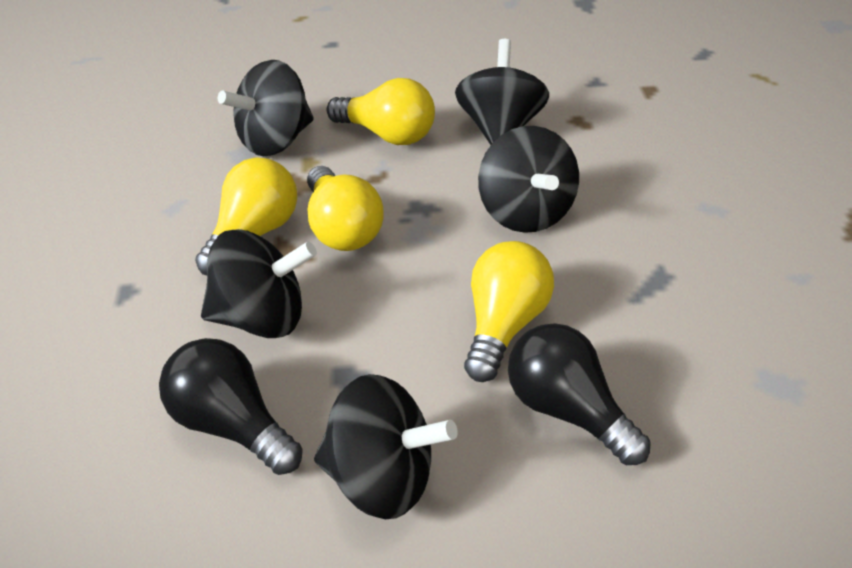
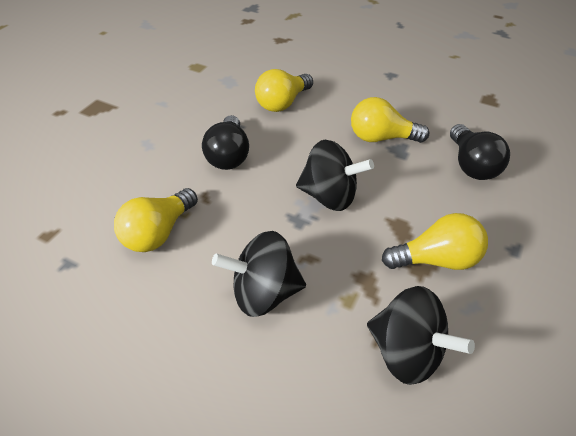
black spinning top: 5 -> 3

